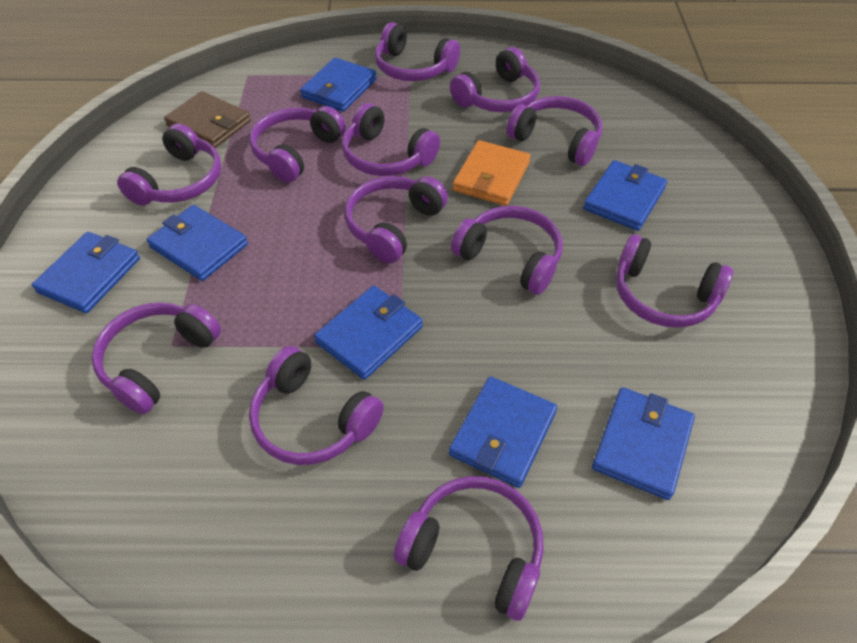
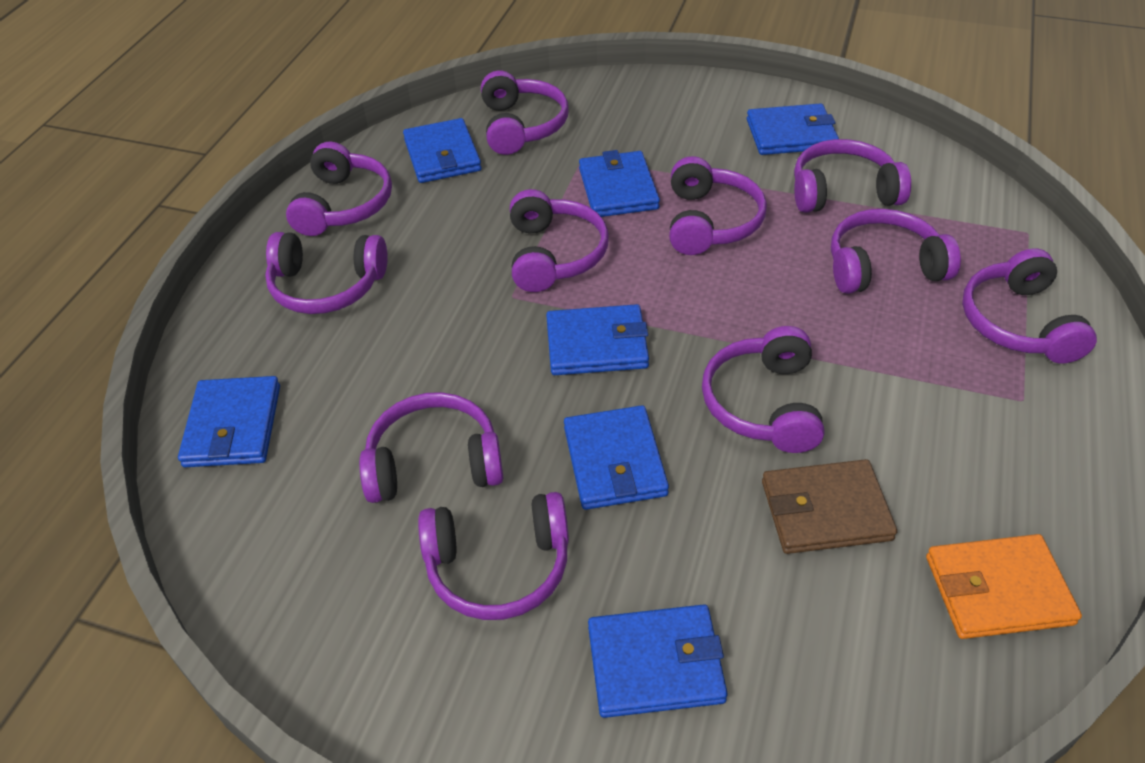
purple headphones: 12 -> 11

